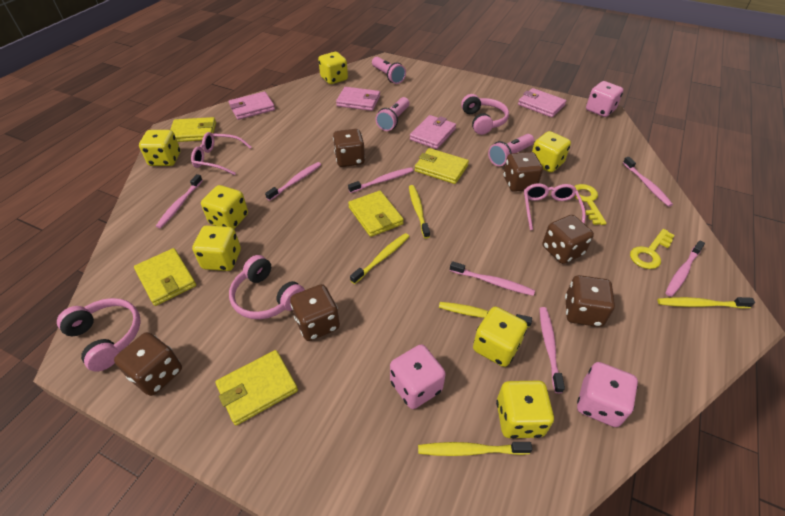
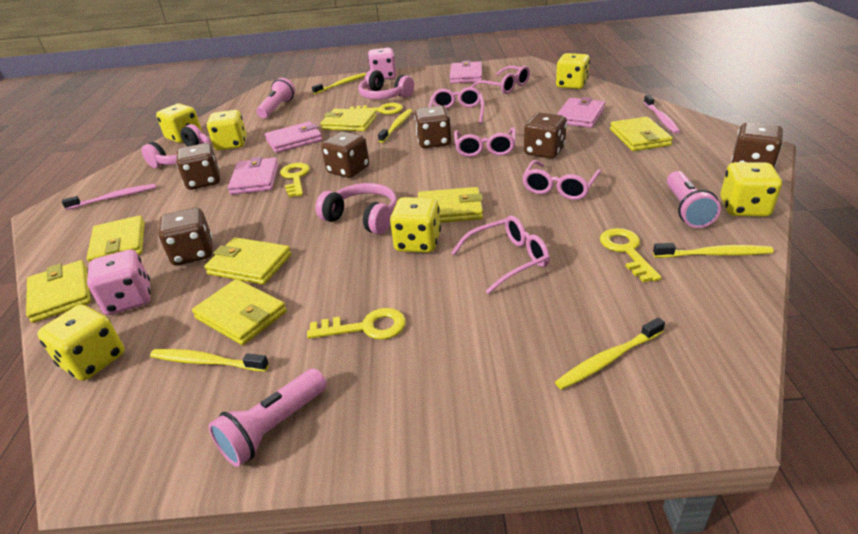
pink dice: 3 -> 2
pink glasses: 2 -> 5
pink toothbrush: 7 -> 2
yellow dice: 7 -> 6
yellow key: 2 -> 4
yellow wallet: 5 -> 7

